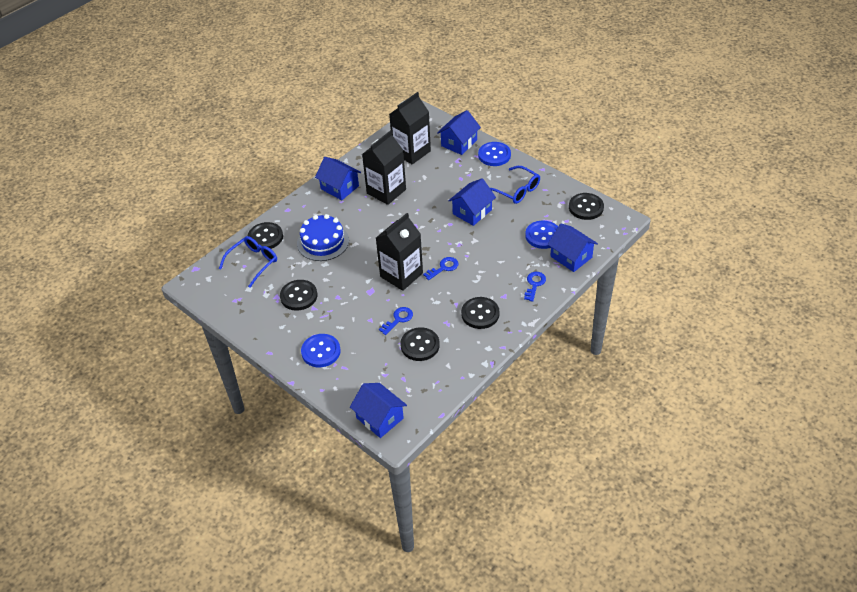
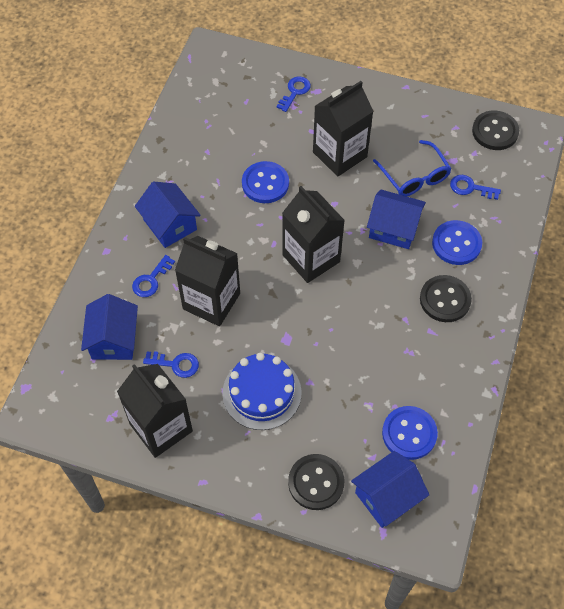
black button: 5 -> 3
black carton: 3 -> 4
blue glasses: 2 -> 1
blue house: 5 -> 4
blue key: 3 -> 4

